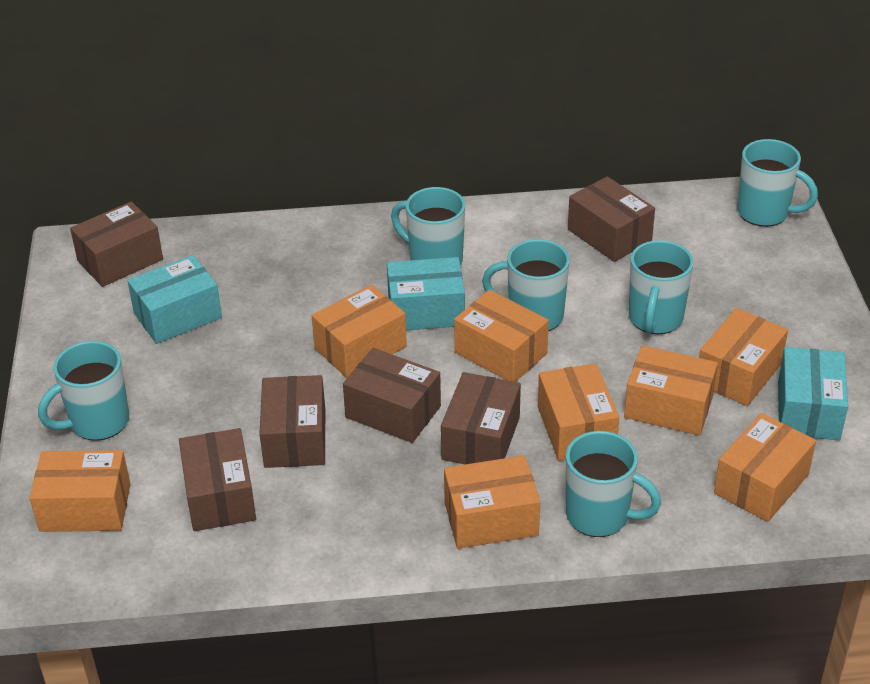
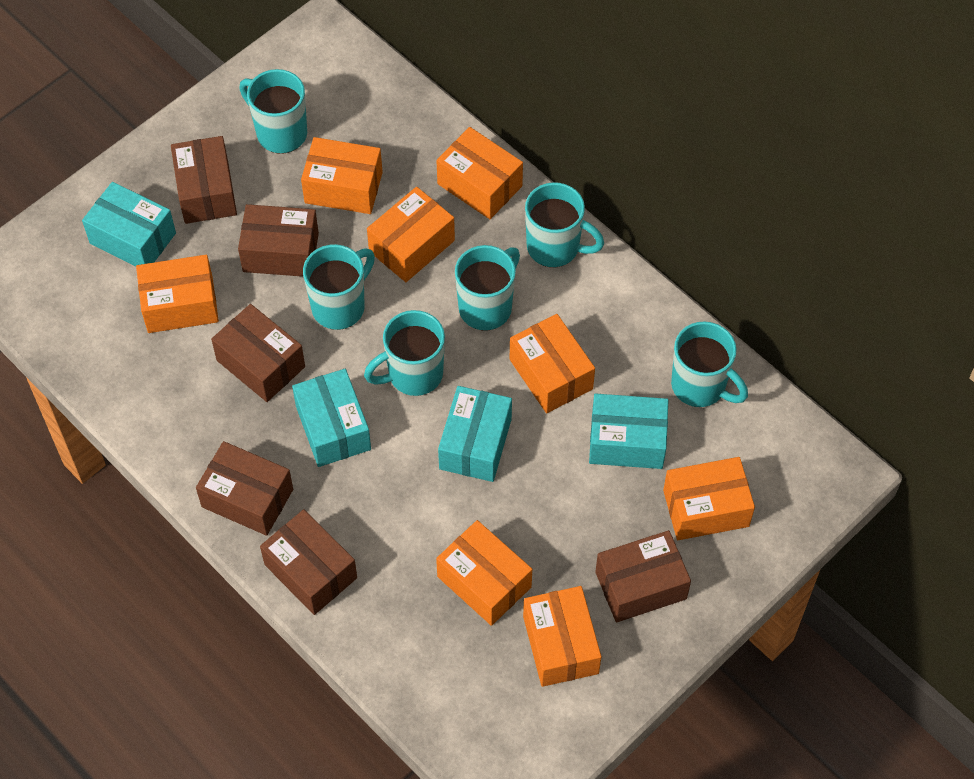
turquoise box: 3 -> 4

